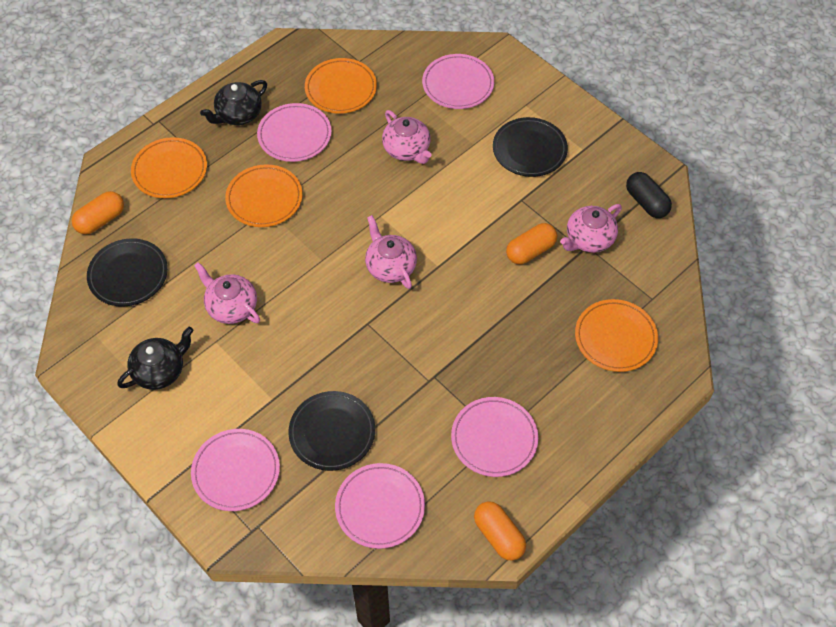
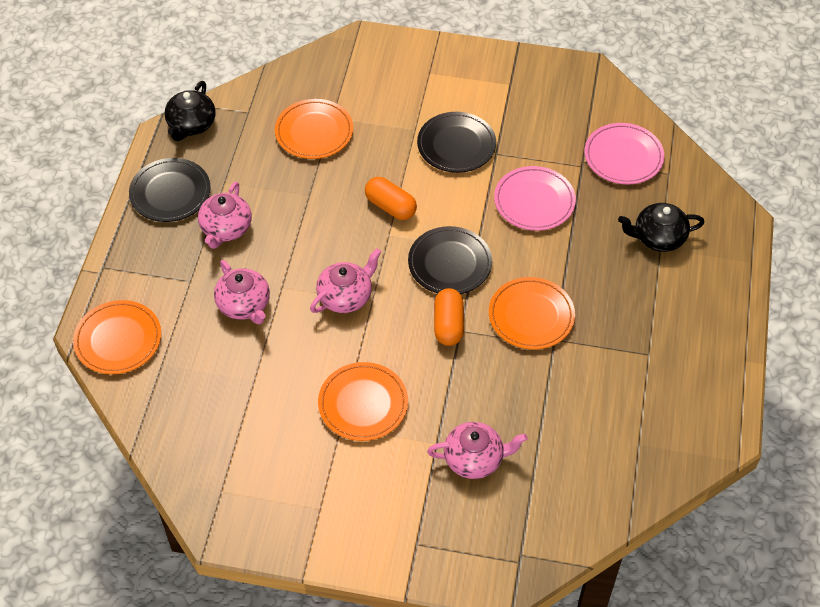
black capsule: 1 -> 0
orange capsule: 3 -> 2
pink plate: 5 -> 2

